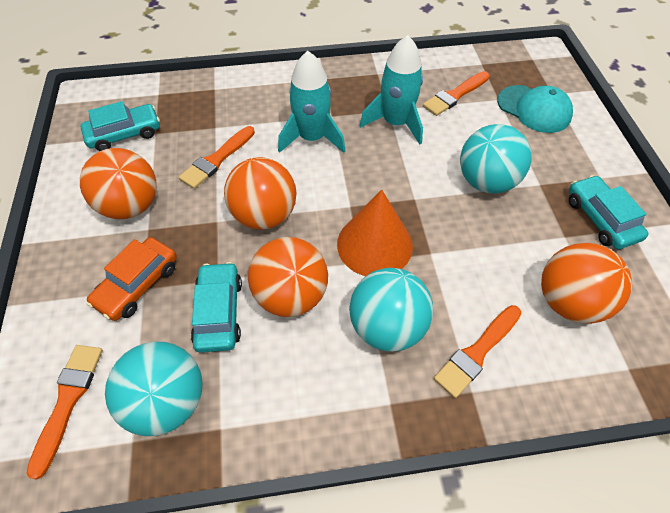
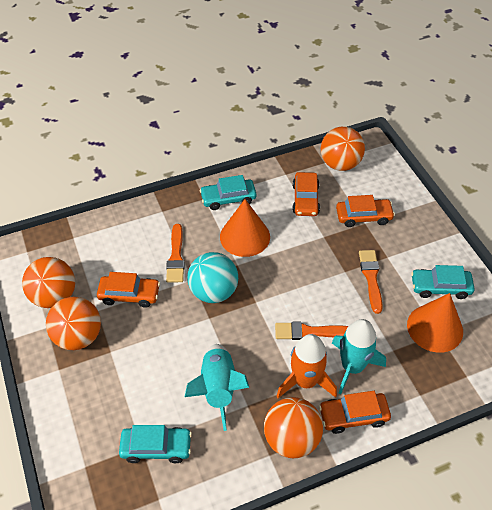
orange brush: 4 -> 3
orange car: 1 -> 4
orange cone: 1 -> 2
orange rocket: 0 -> 1
turquoise ball: 3 -> 1
turquoise cap: 1 -> 0

